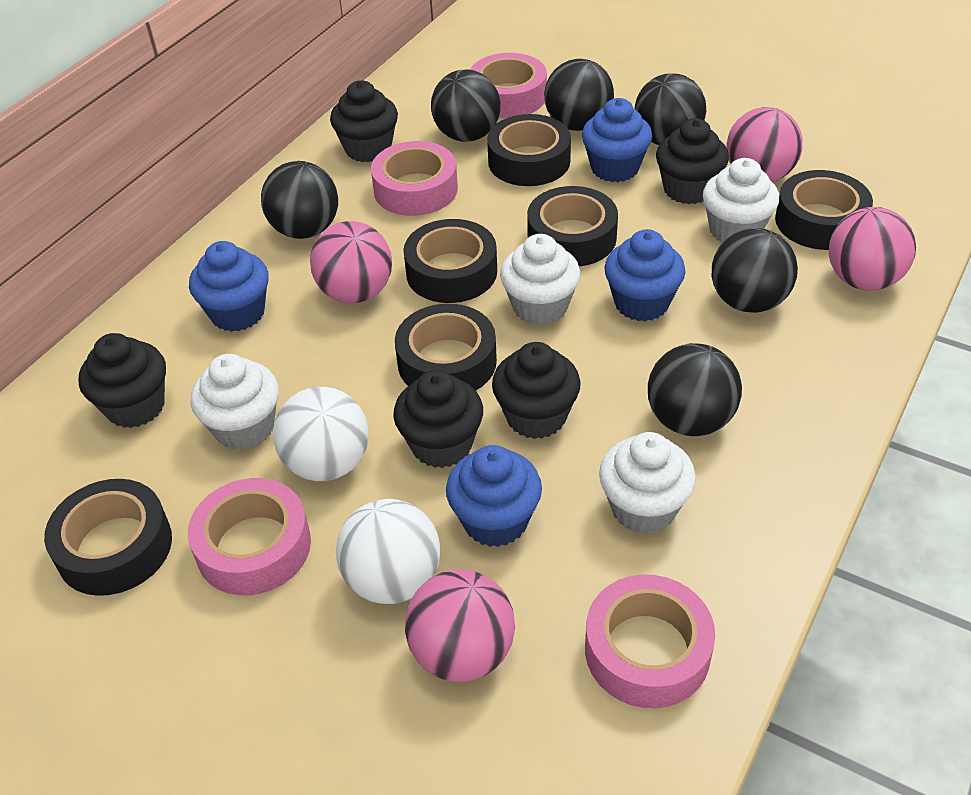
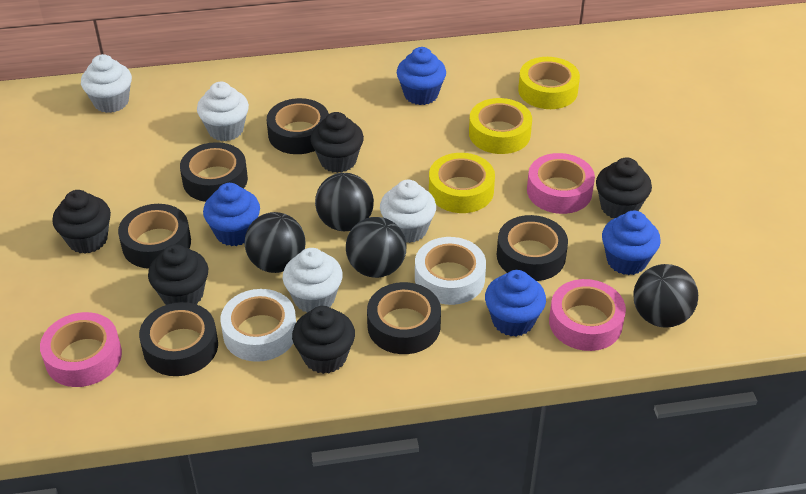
black ball: 6 -> 4
pink ball: 4 -> 0
pink tape: 4 -> 3
white ball: 2 -> 0
white tape: 0 -> 2
yellow tape: 0 -> 3

